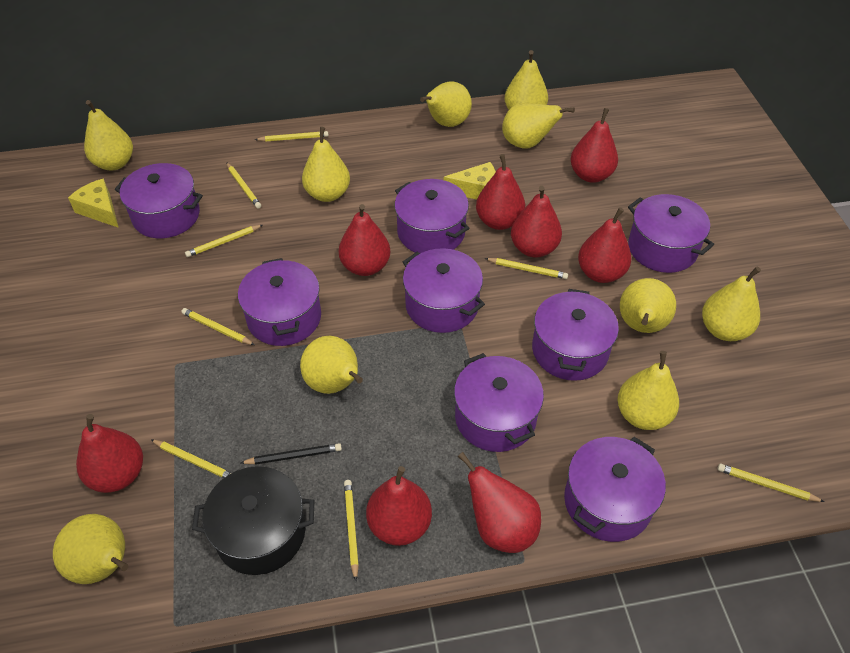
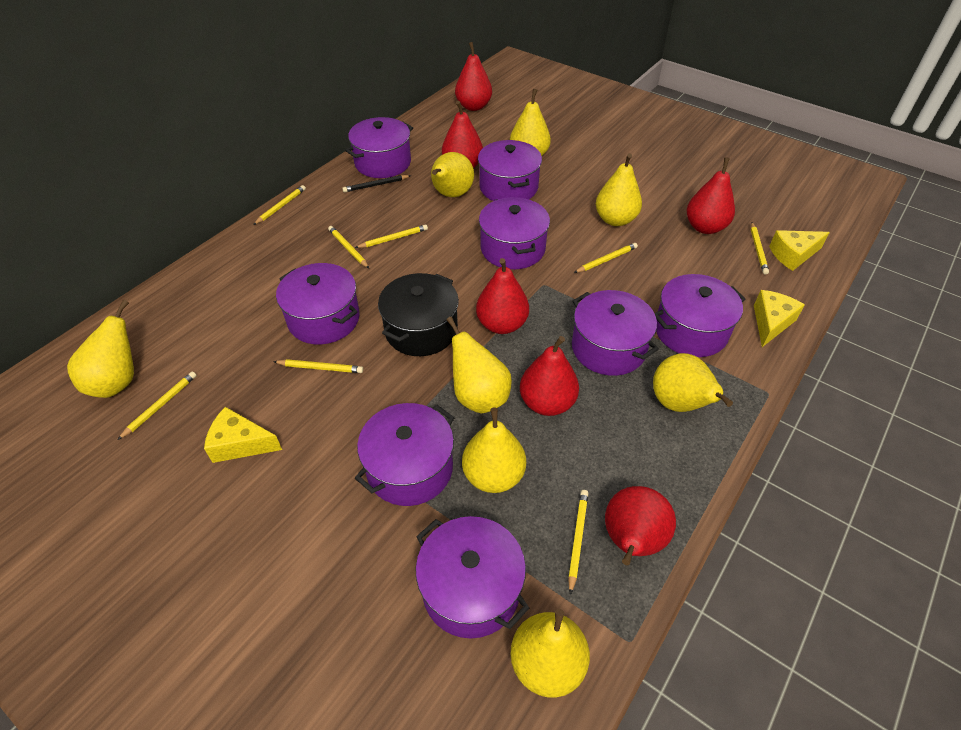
red pear: 8 -> 6
yellow cheese: 2 -> 3
yellow pear: 10 -> 8

